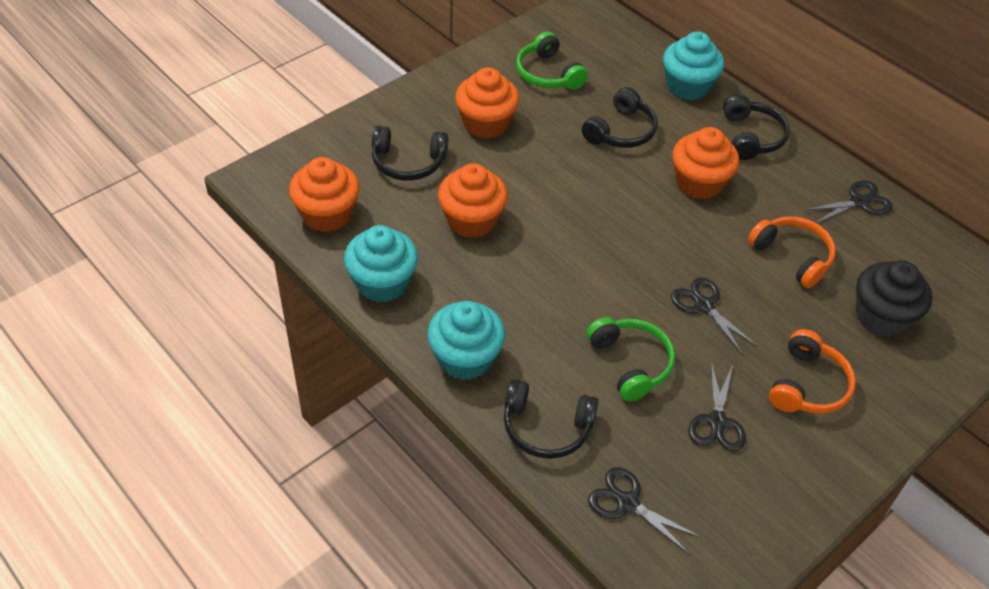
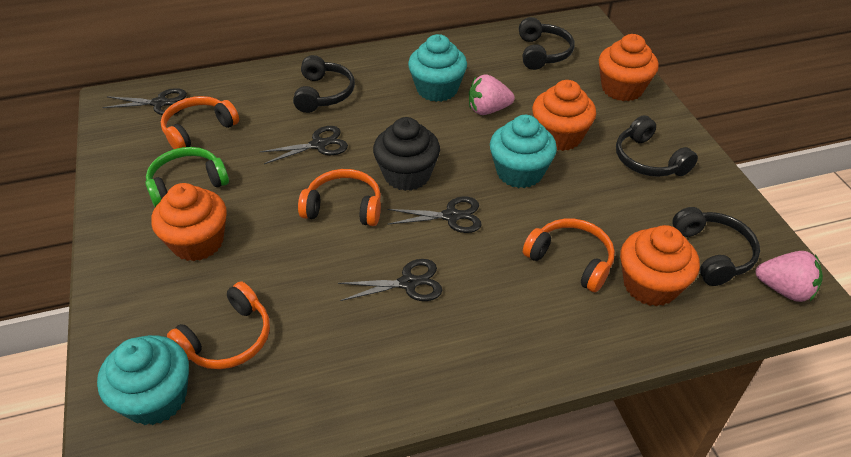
green headphones: 2 -> 1
orange headphones: 2 -> 4
pink strawberry: 0 -> 2

